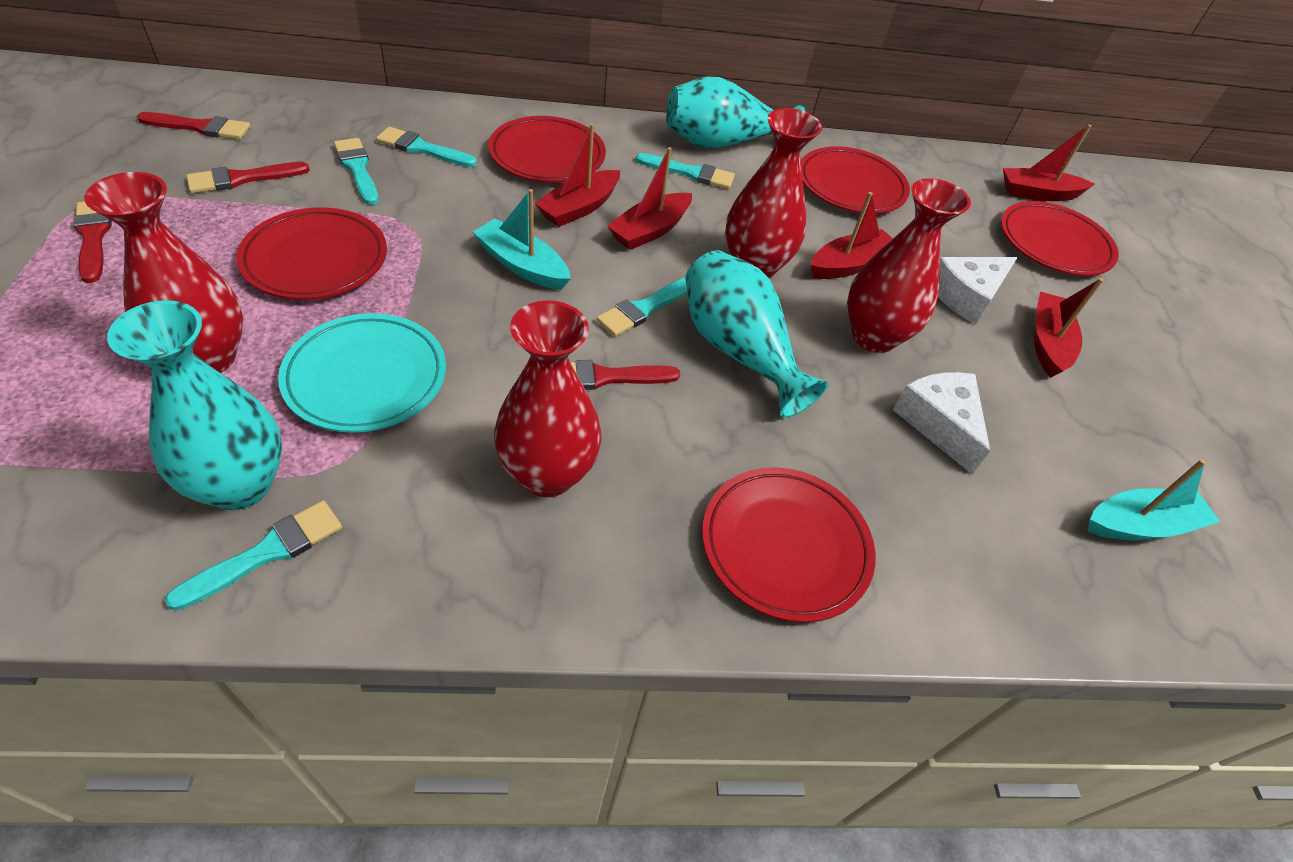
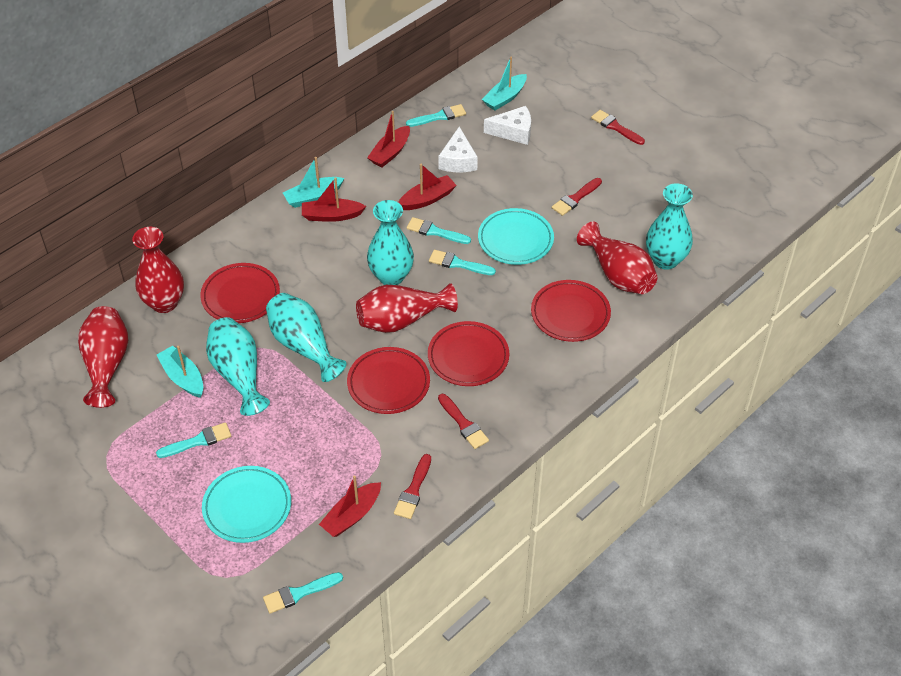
red boat: 5 -> 4
red plate: 5 -> 4
turquoise boat: 2 -> 3
turquoise plate: 1 -> 2
turquoise vase: 3 -> 4

